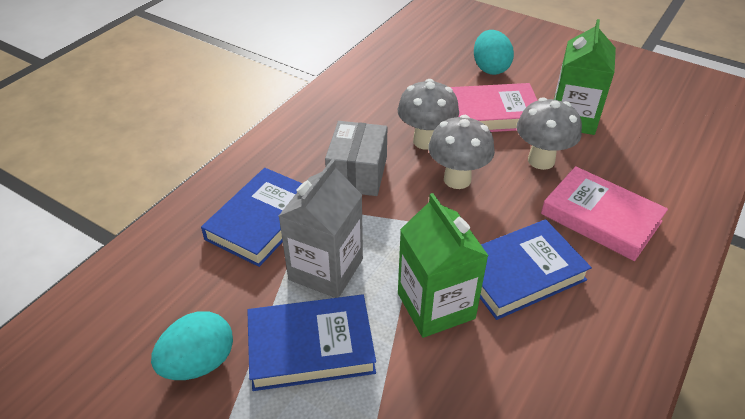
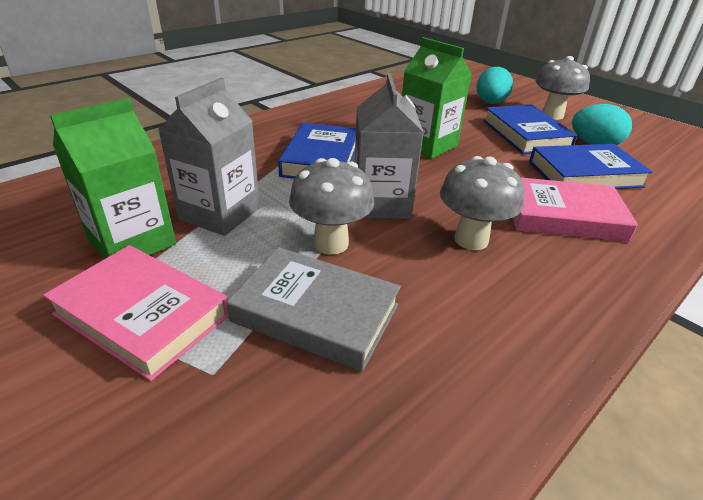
grey book: 0 -> 1
grey box: 1 -> 0
grey carton: 1 -> 2

